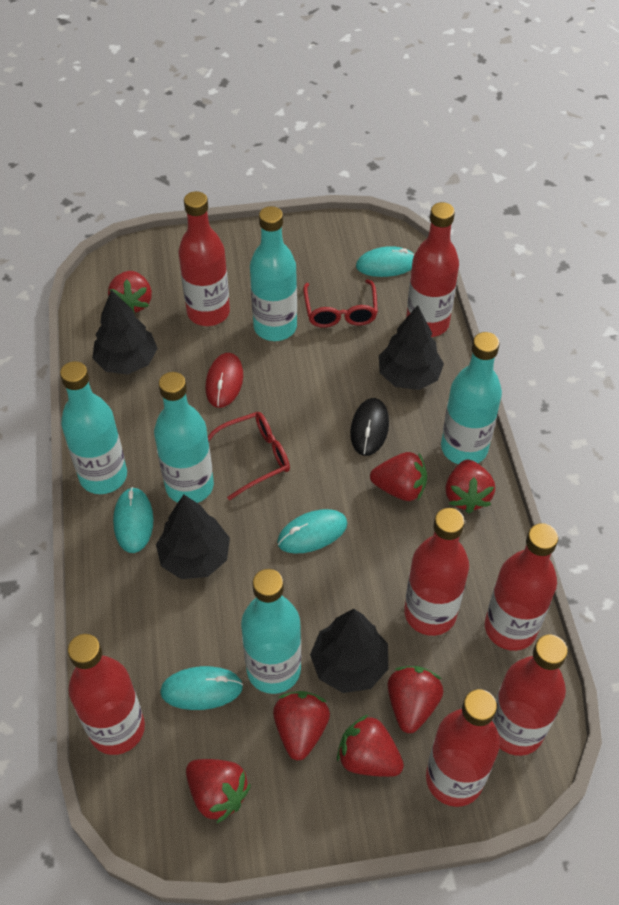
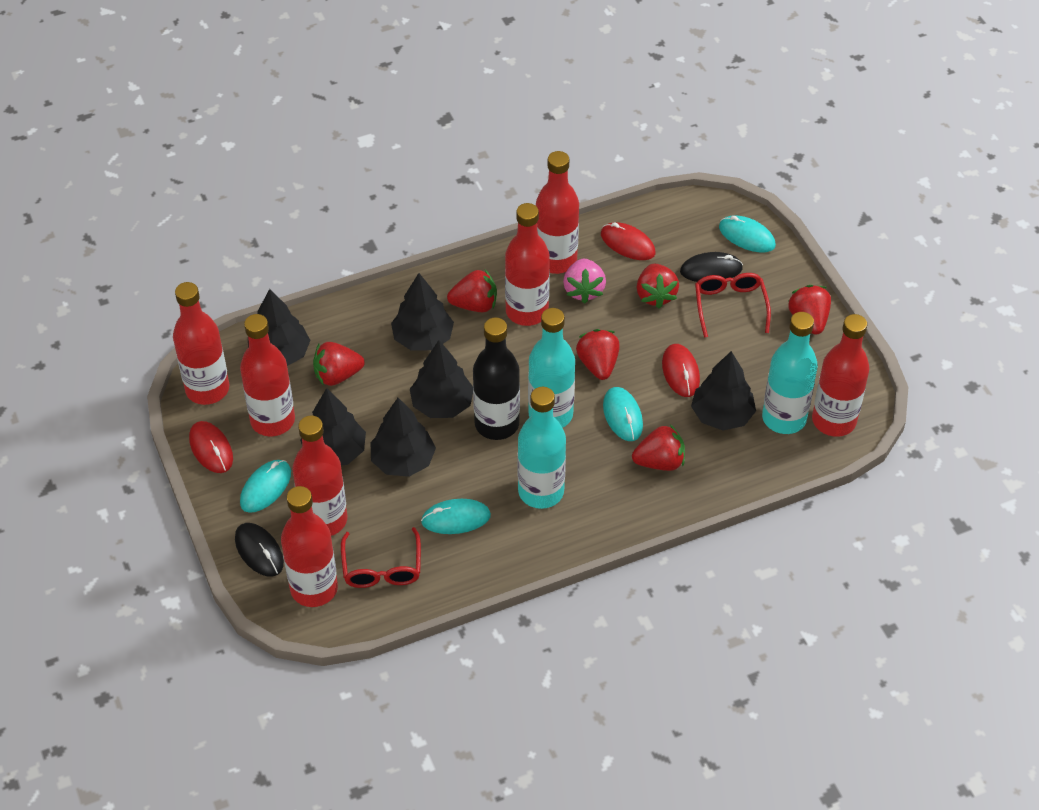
black bottle: 0 -> 1
black mouse: 1 -> 2
black tree: 4 -> 6
pink strawberry: 0 -> 1
red mouse: 1 -> 3
red strawberry: 7 -> 6
turquoise bottle: 5 -> 3

